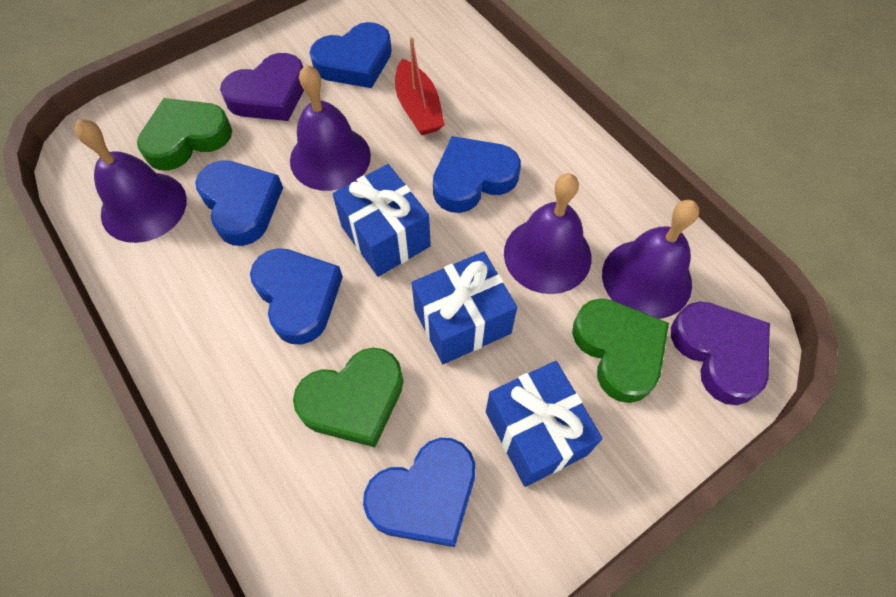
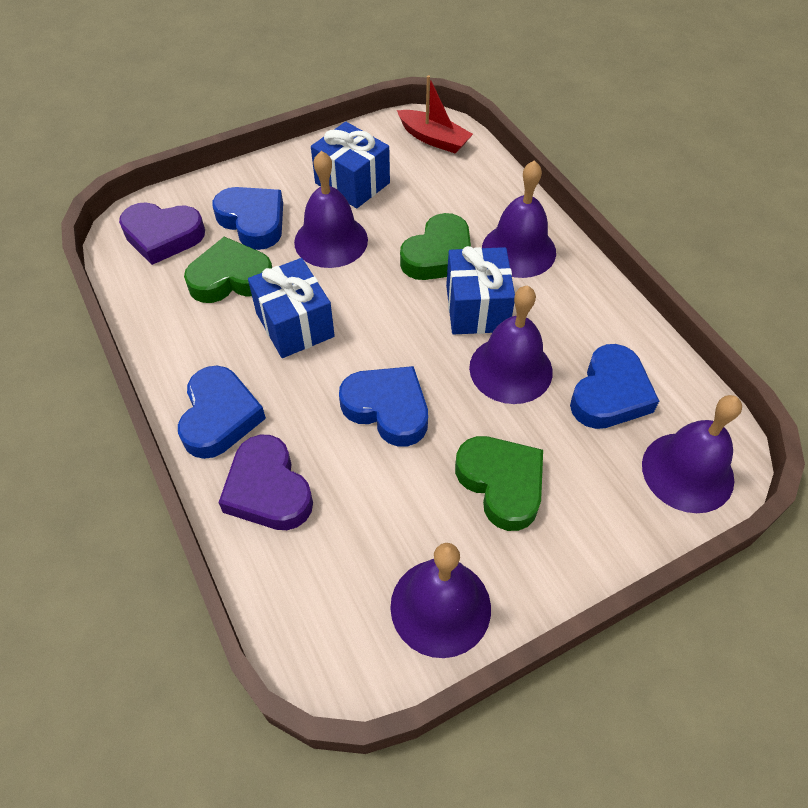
blue heart: 5 -> 4
purple bell: 4 -> 5

